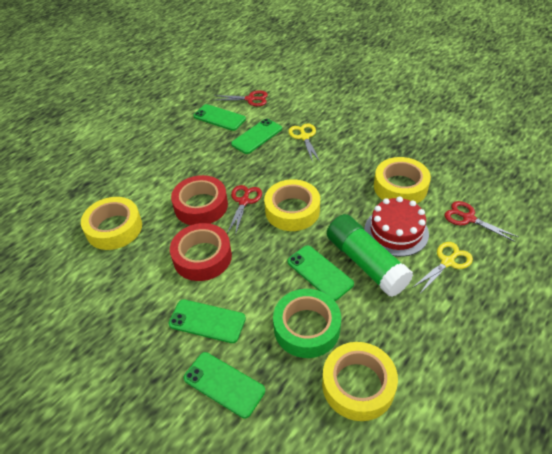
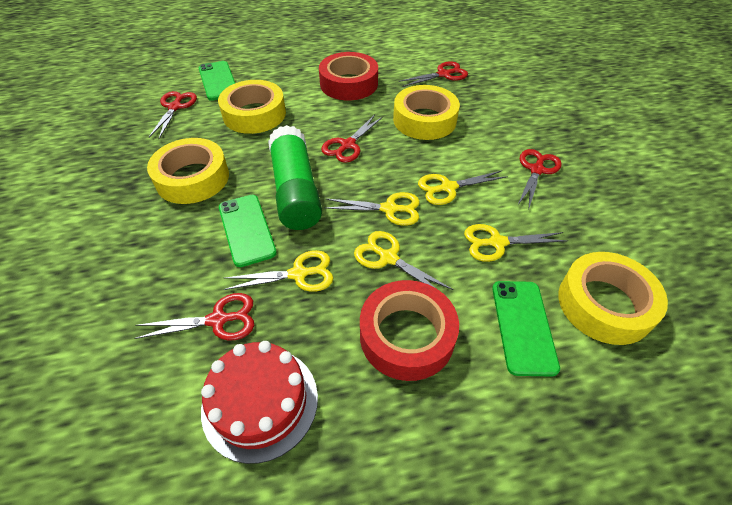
green phone: 5 -> 3
green tape: 1 -> 0
red scissors: 3 -> 5
yellow scissors: 2 -> 5

